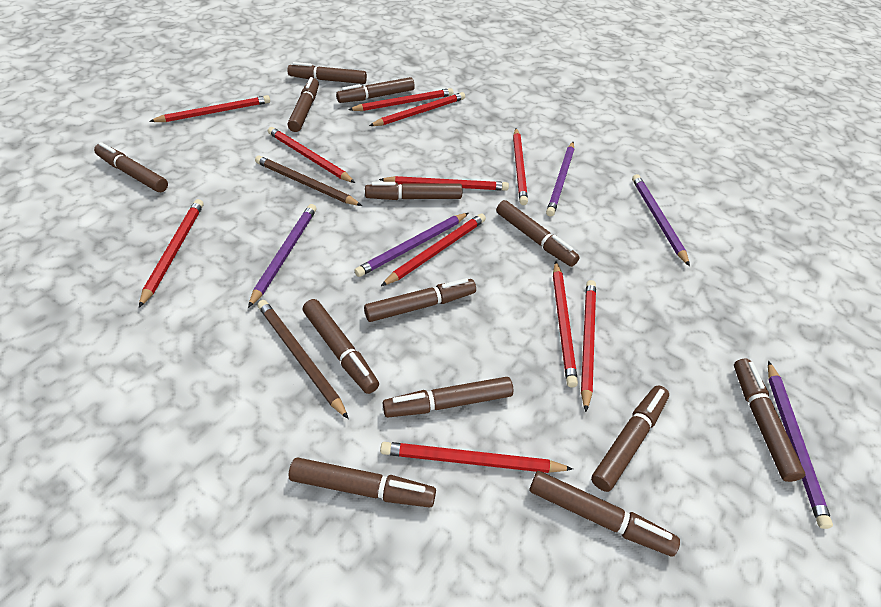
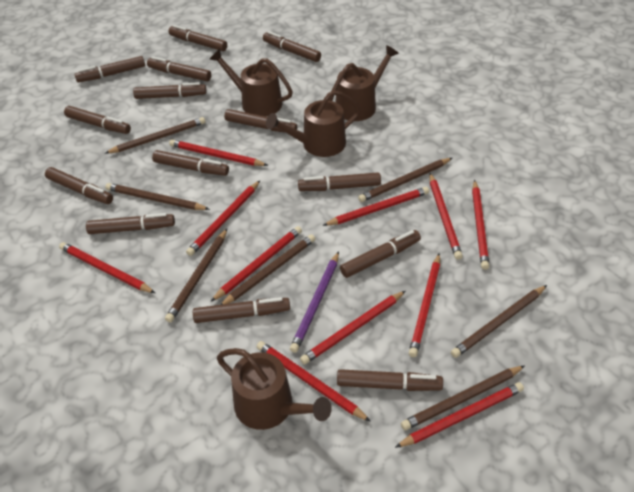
brown marker: 13 -> 14
brown pencil: 2 -> 7
brown watering can: 0 -> 4
purple pencil: 5 -> 1

